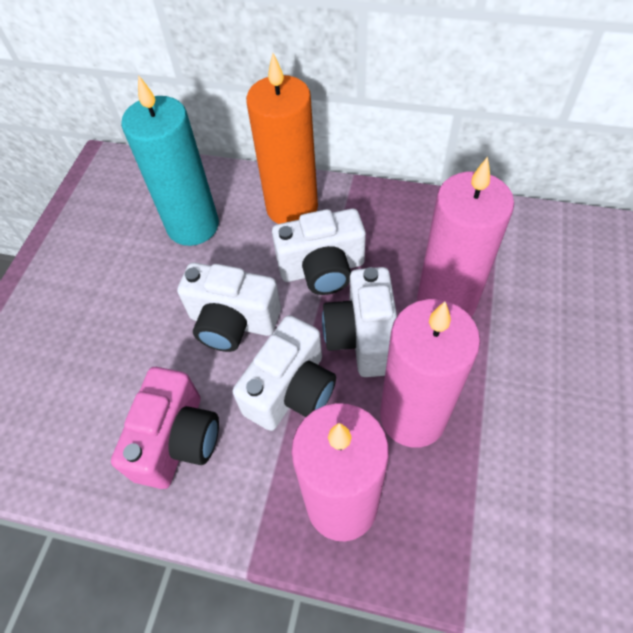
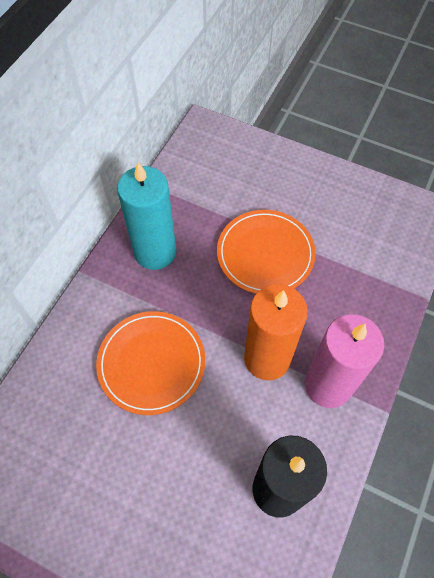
black candle: 0 -> 1
orange plate: 0 -> 2
pink camera: 1 -> 0
pink candle: 3 -> 1
white camera: 4 -> 0

